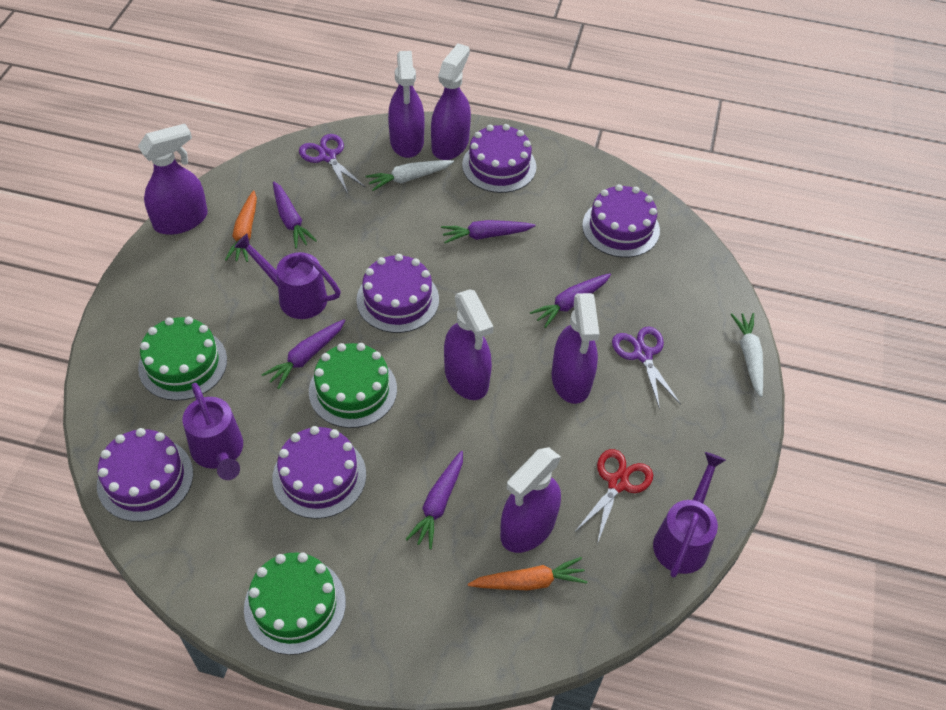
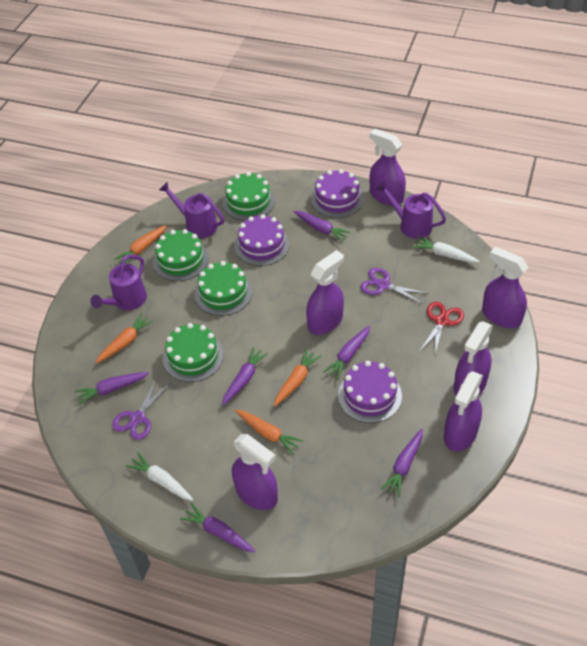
green cake: 3 -> 4
orange carrot: 2 -> 4
purple cake: 5 -> 3
purple carrot: 5 -> 6

